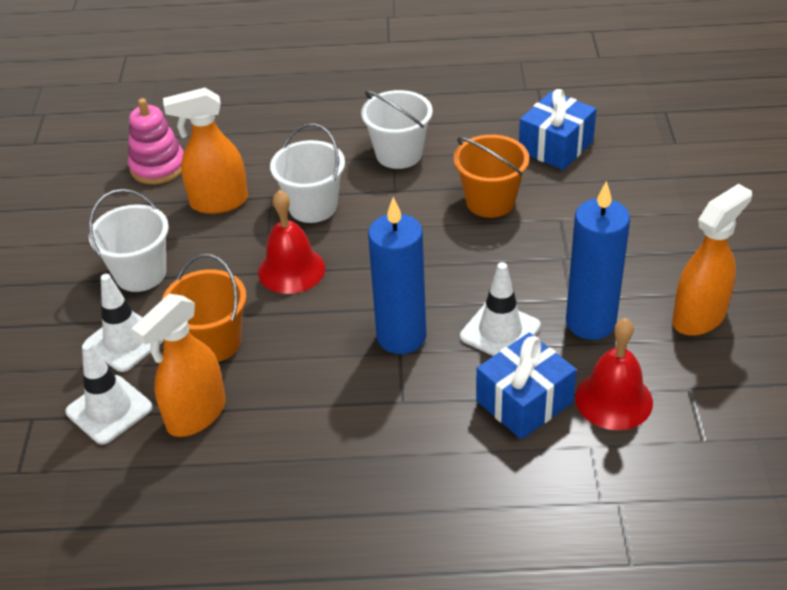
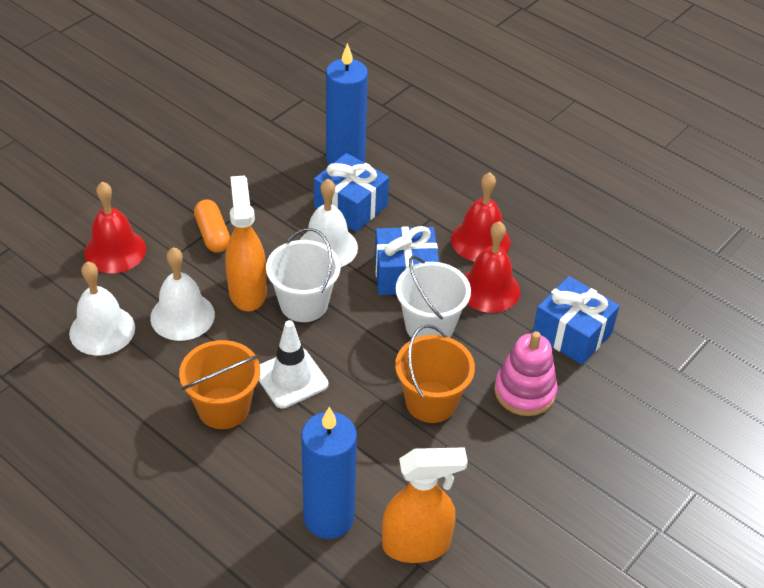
blue gift: 2 -> 3
orange capsule: 0 -> 1
orange spray bottle: 3 -> 2
red bell: 2 -> 3
white bell: 0 -> 3
white bucket: 3 -> 2
white traffic cone: 3 -> 1

